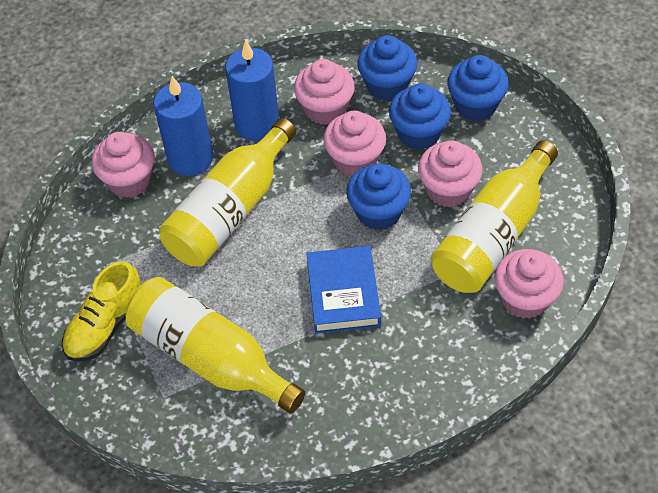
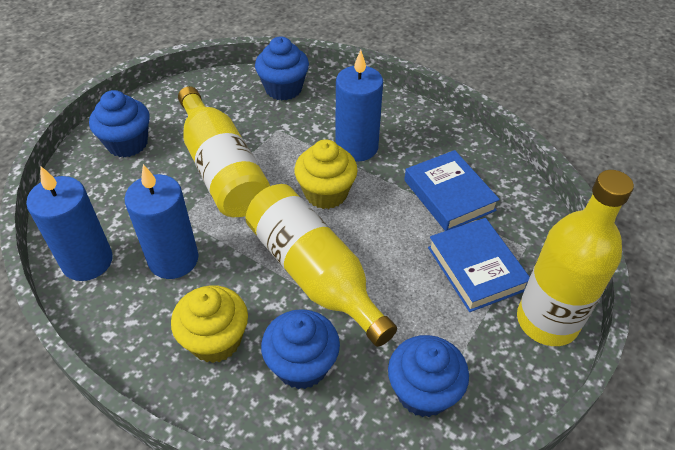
blue book: 1 -> 2
blue candle: 2 -> 3
pink cupcake: 5 -> 0
yellow cupcake: 0 -> 2
yellow shoe: 1 -> 0

